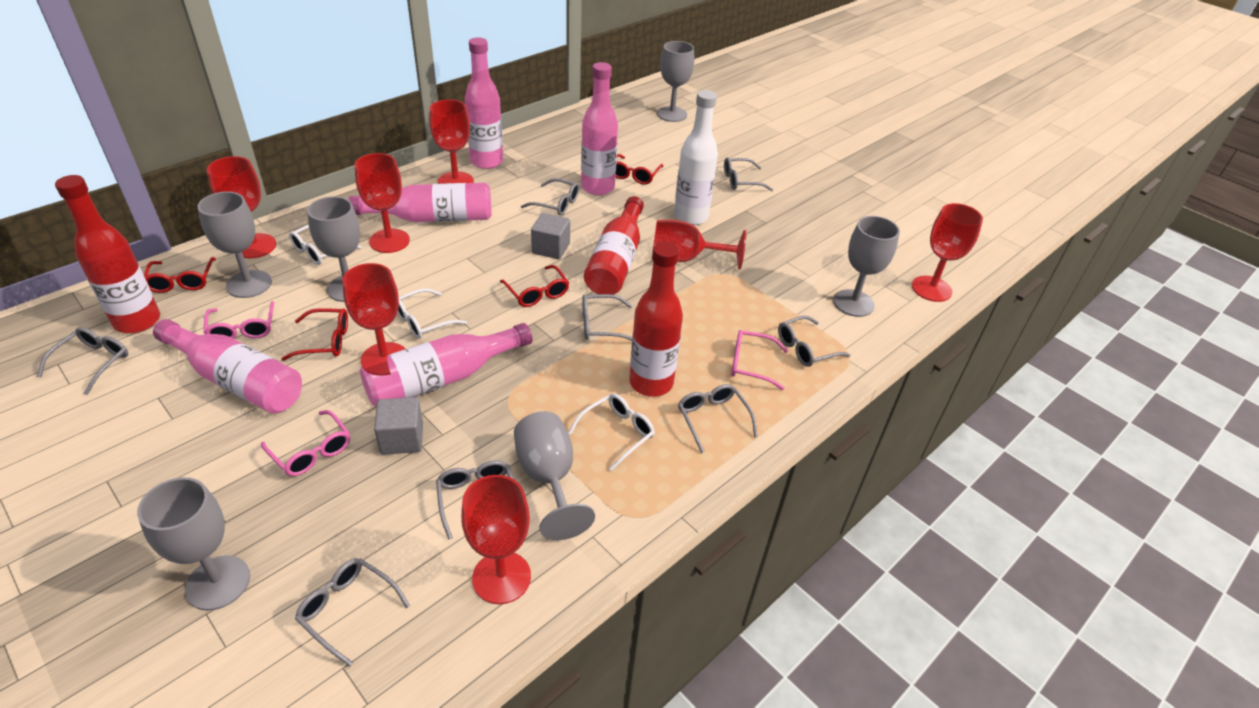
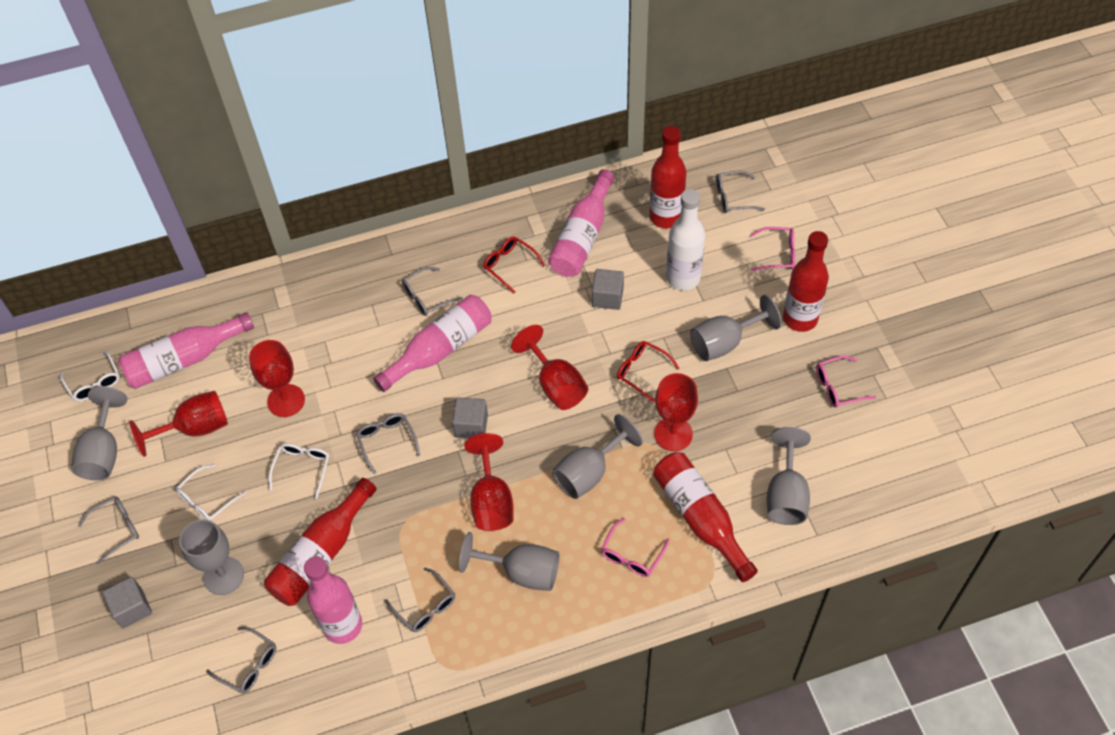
grey cube: 2 -> 3
grey glasses: 8 -> 6
pink bottle: 5 -> 4
red bottle: 3 -> 4
red glasses: 4 -> 2
red goblet: 7 -> 5

